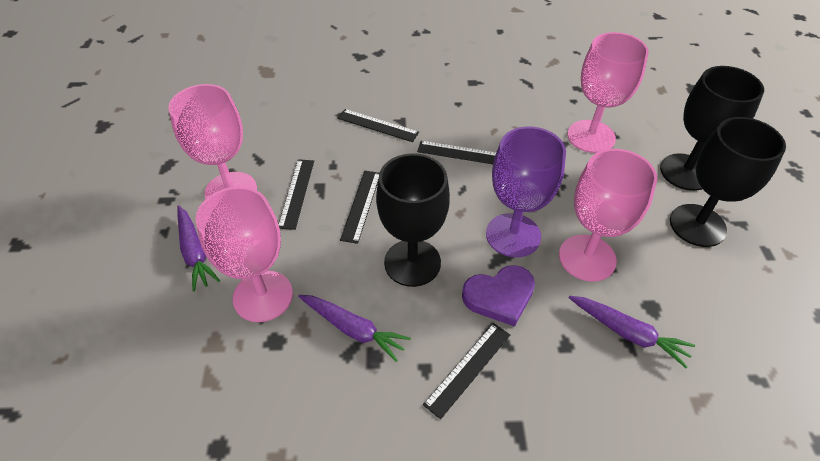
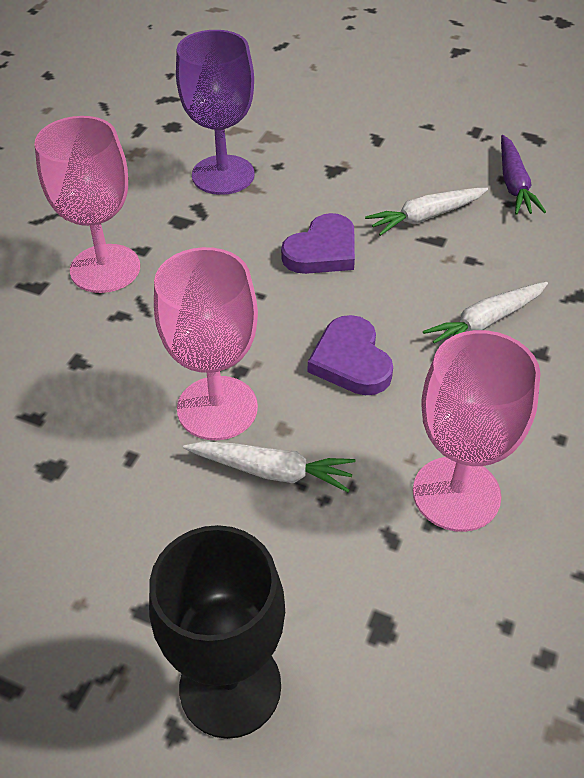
black goblet: 3 -> 1
black ruler: 5 -> 0
pink goblet: 4 -> 3
purple carrot: 3 -> 1
purple heart: 1 -> 2
white carrot: 0 -> 3

